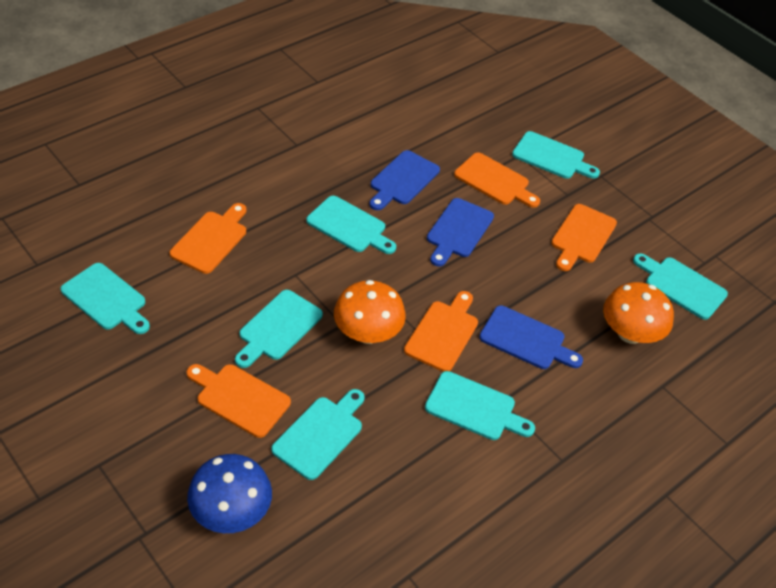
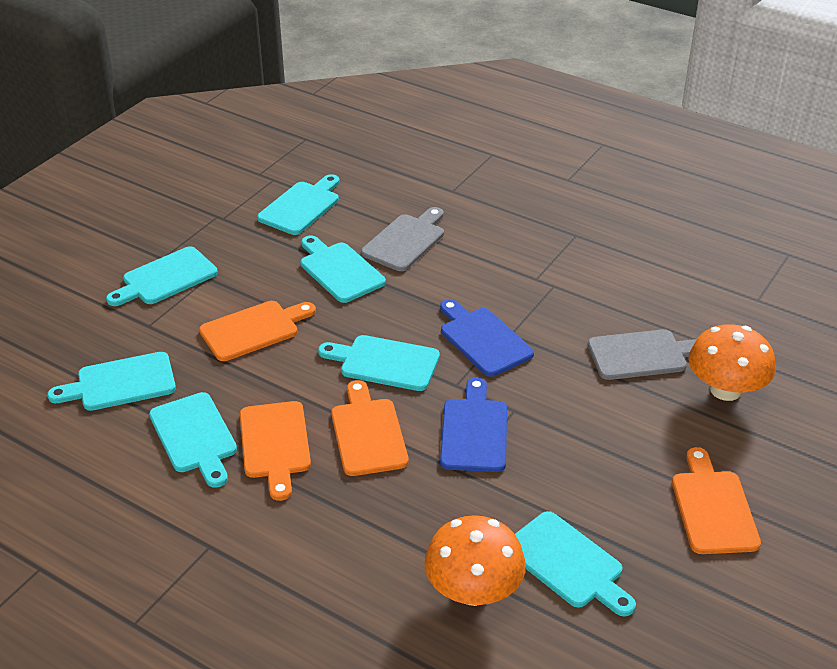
blue cutting board: 3 -> 2
blue mushroom: 1 -> 0
grey cutting board: 0 -> 2
orange cutting board: 5 -> 4

